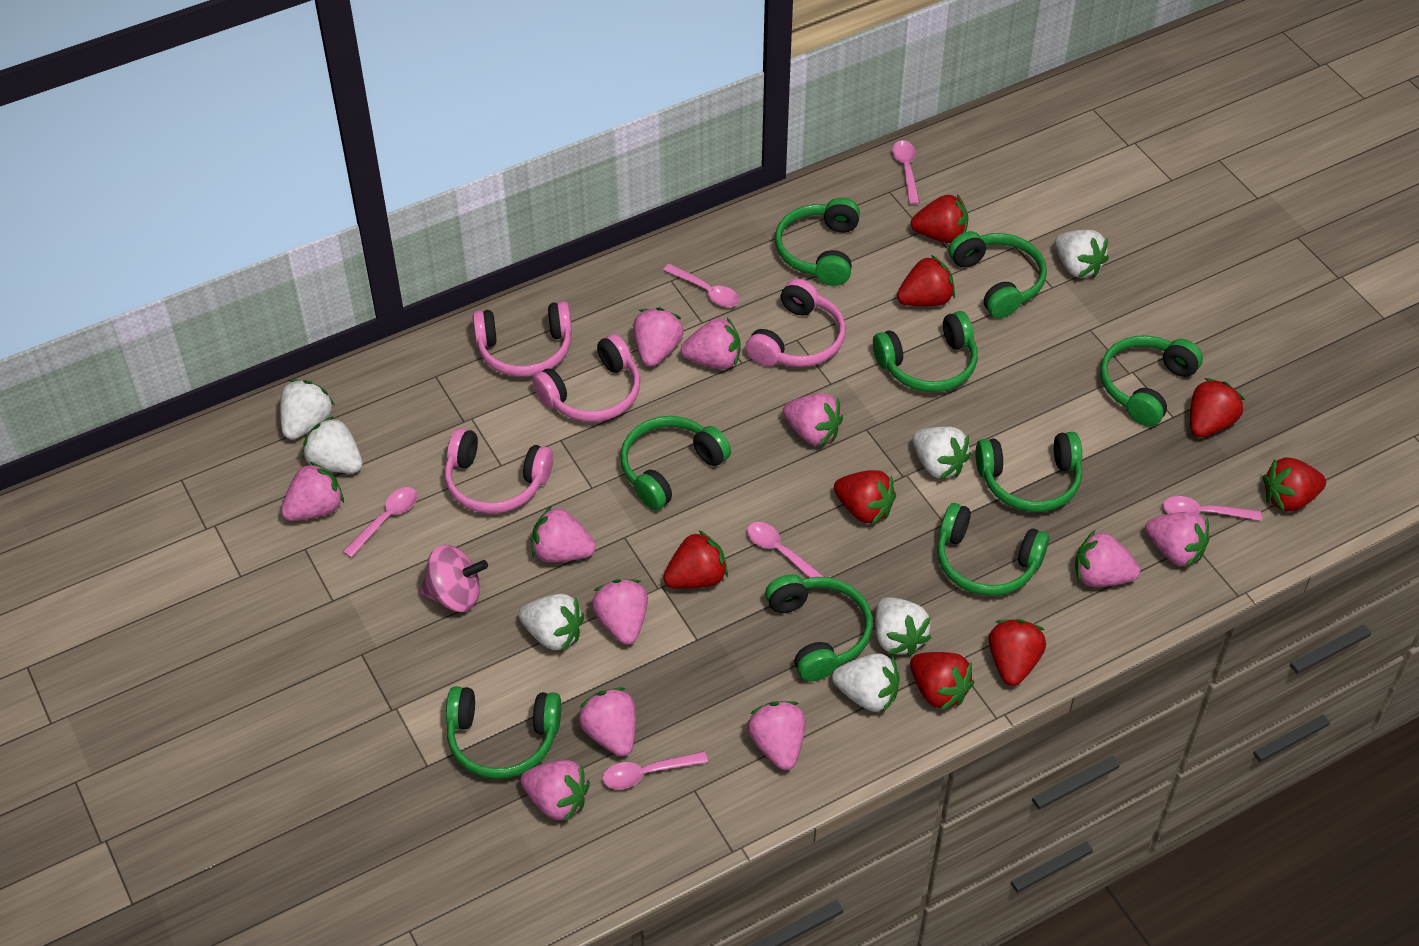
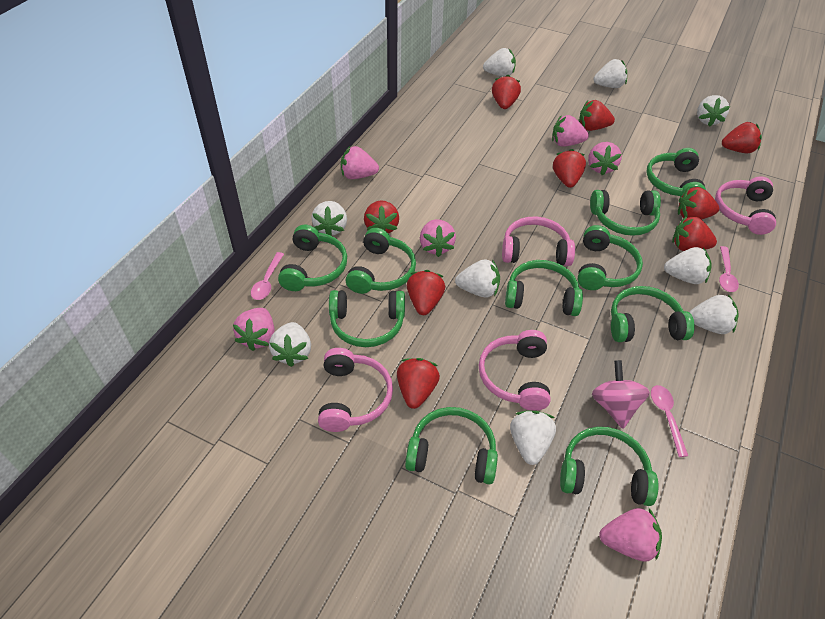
green headphones: 9 -> 10
pink spoon: 6 -> 3
pink strawberry: 11 -> 6
red strawberry: 8 -> 9
white strawberry: 7 -> 9

